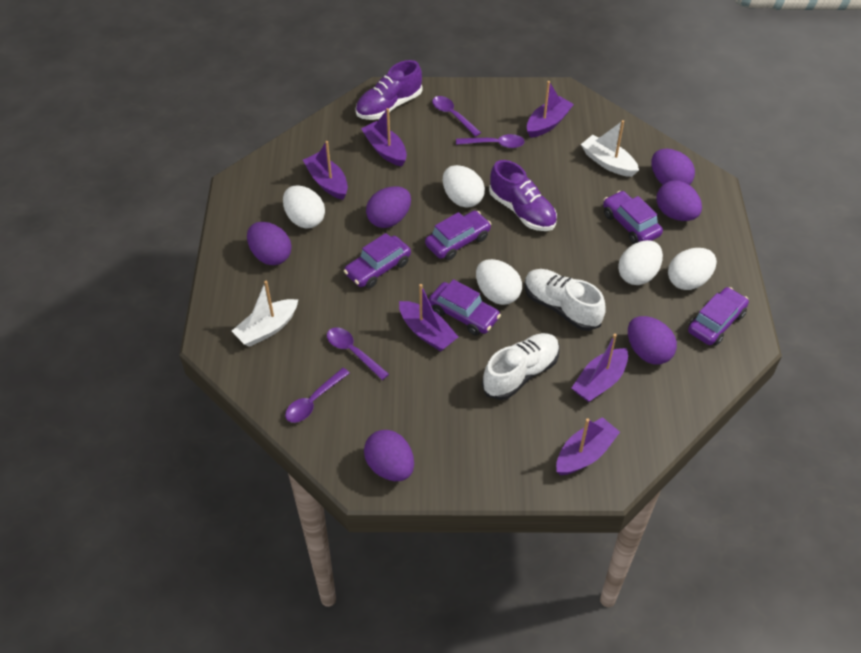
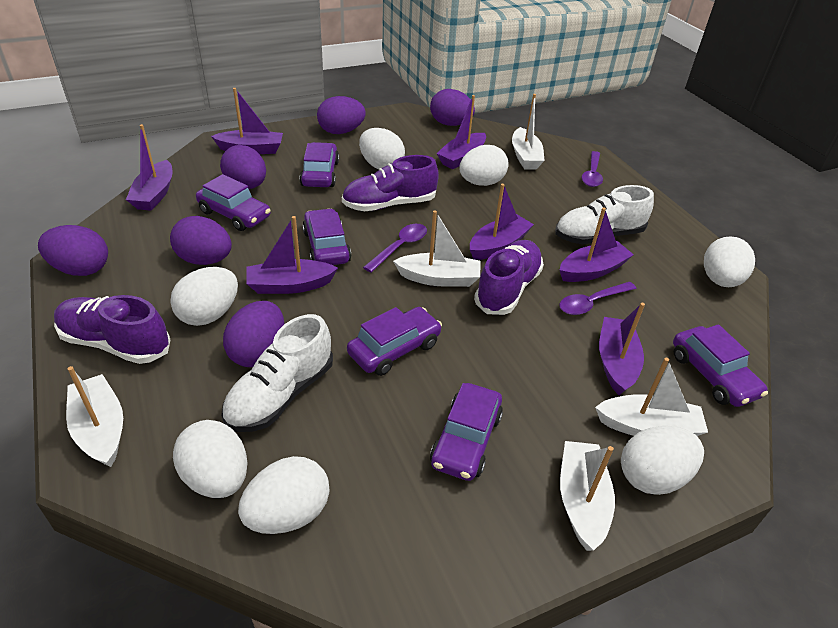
purple boat: 6 -> 7
purple car: 5 -> 6
purple shoe: 2 -> 3
purple spoon: 4 -> 3
white boat: 2 -> 5
white egg: 5 -> 7

